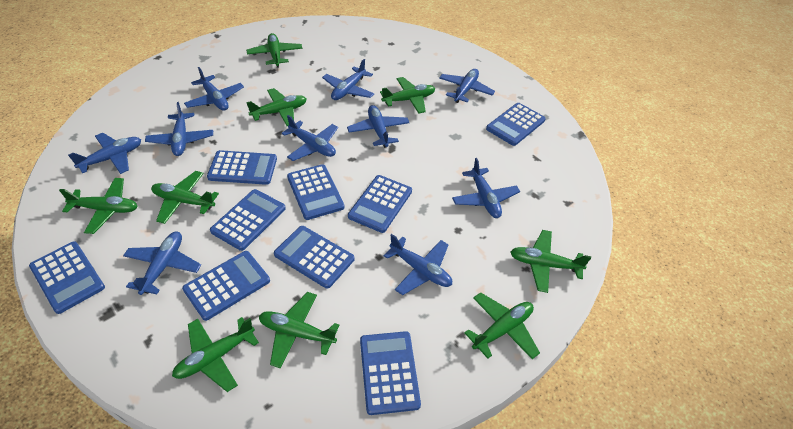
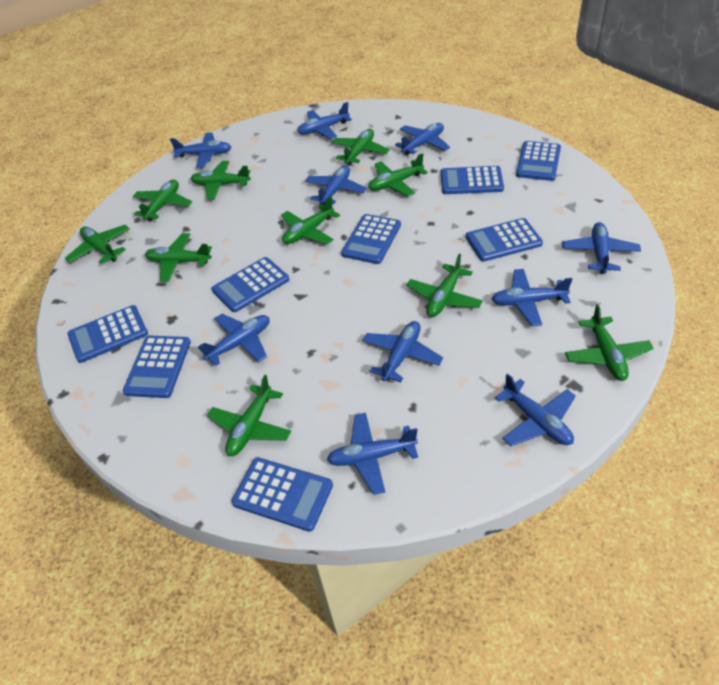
blue calculator: 9 -> 8
green plane: 9 -> 10

